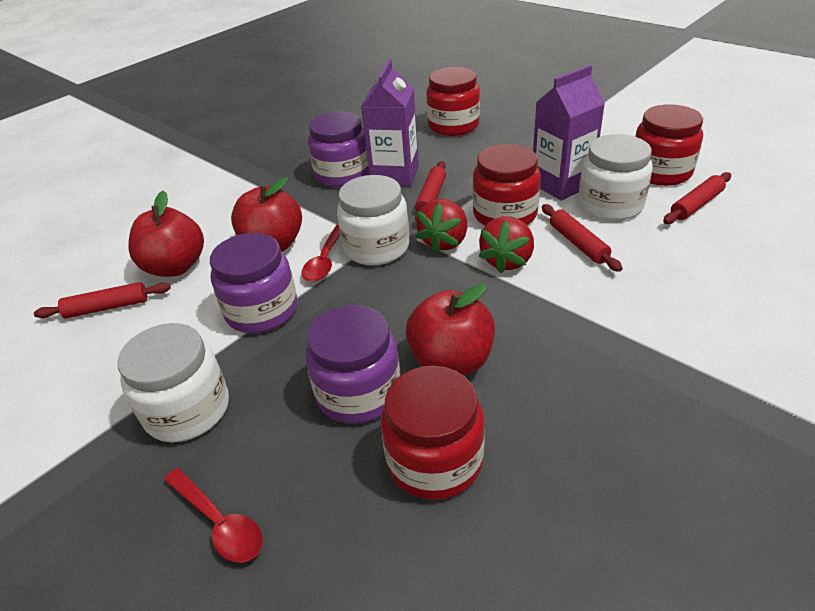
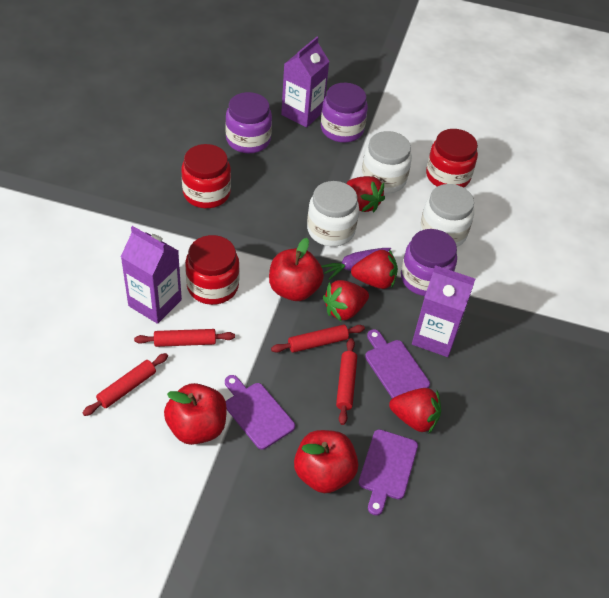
purple carrot: 0 -> 1
purple carton: 2 -> 3
purple cutting board: 0 -> 3
red jar: 4 -> 3
red spoon: 2 -> 0
red strawberry: 2 -> 4

